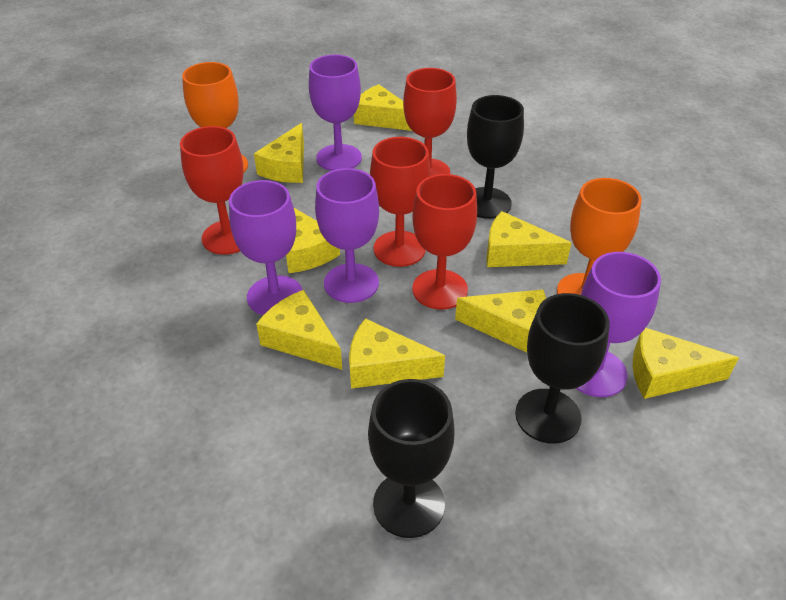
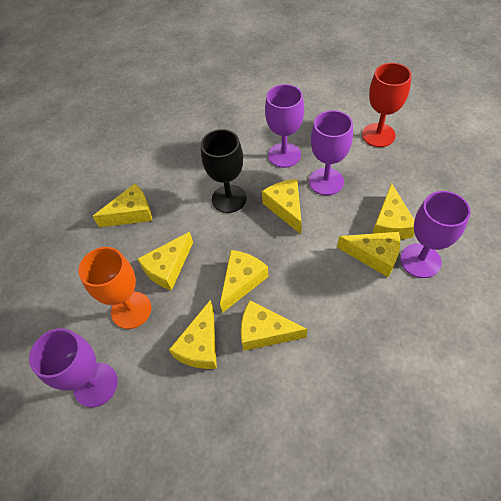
black goblet: 3 -> 1
orange goblet: 2 -> 1
red goblet: 4 -> 1

